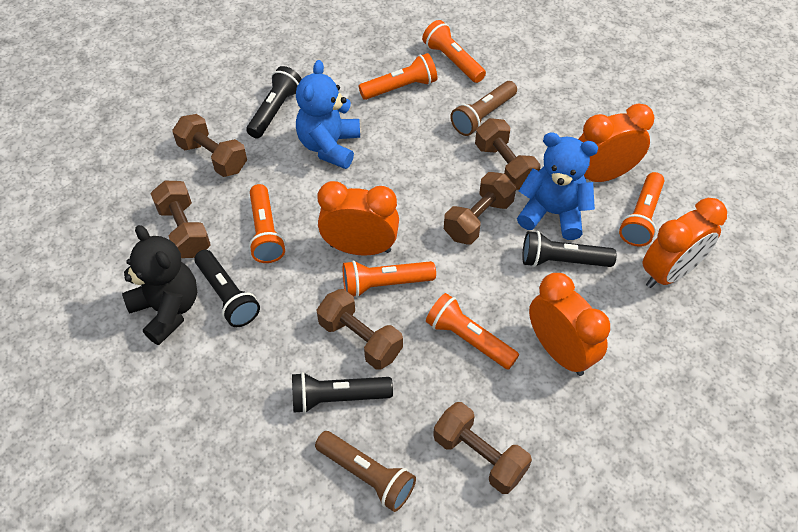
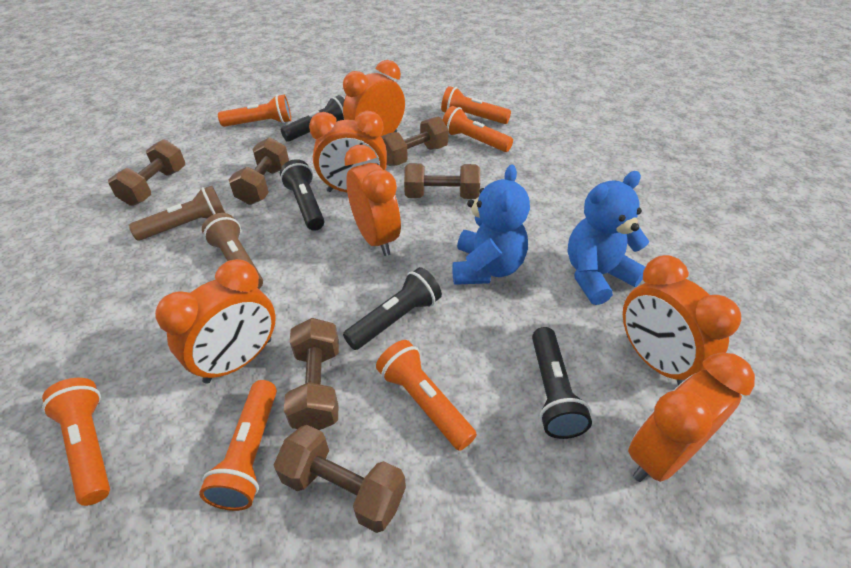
black teddy bear: 1 -> 0
orange clock: 4 -> 6

